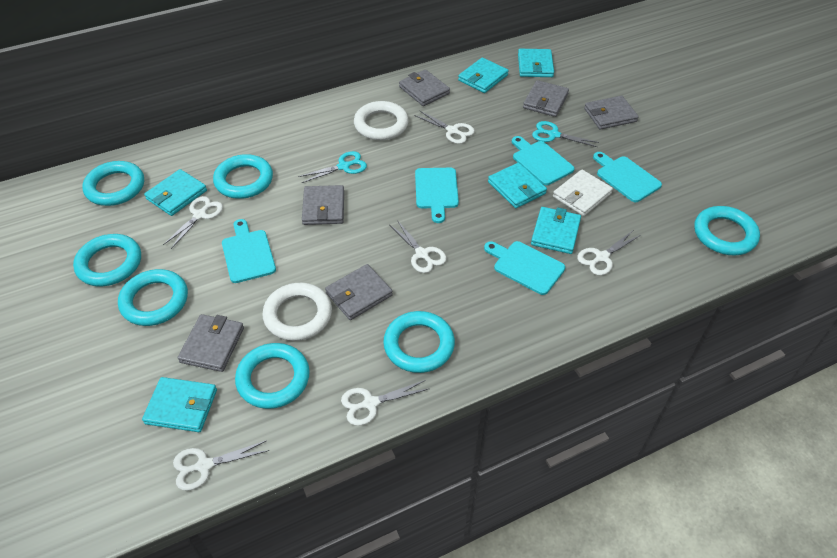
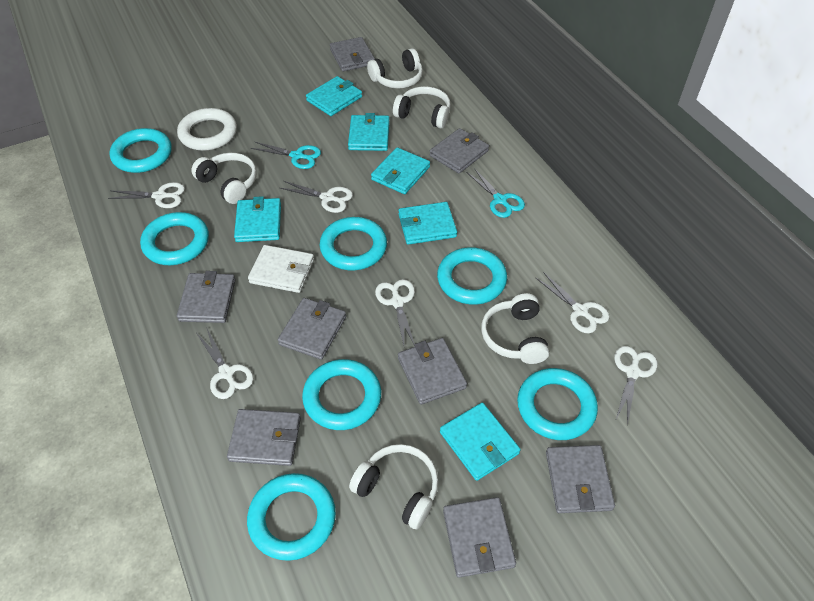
grey wallet: 6 -> 8
turquoise cutting board: 5 -> 0
white headphones: 0 -> 5
white ring: 2 -> 1

